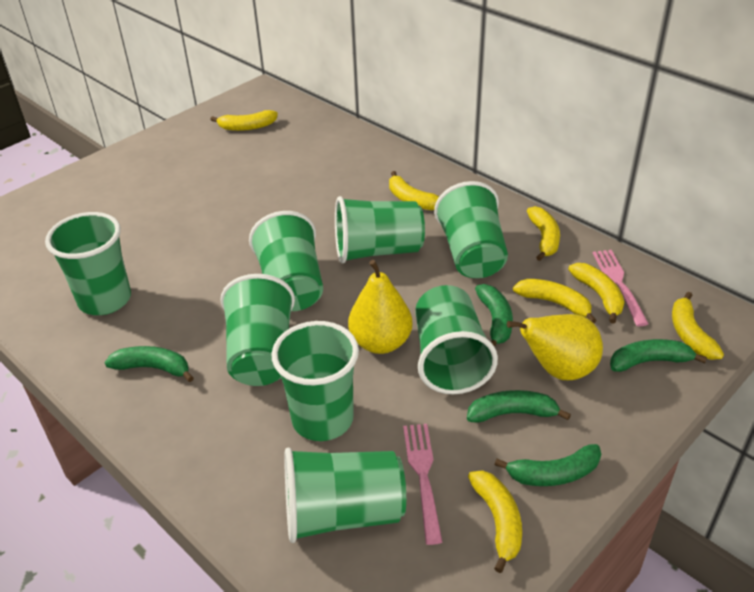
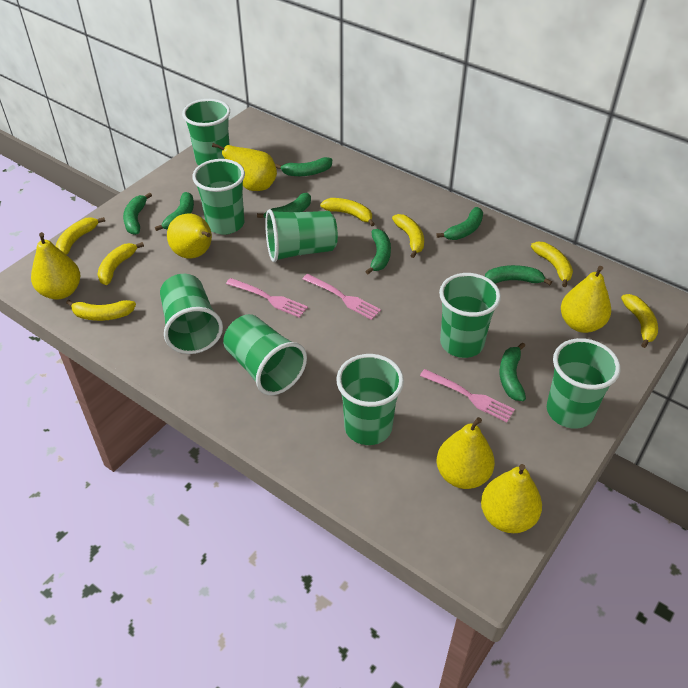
green banana: 5 -> 8
pink fork: 2 -> 3
yellow pear: 2 -> 6

